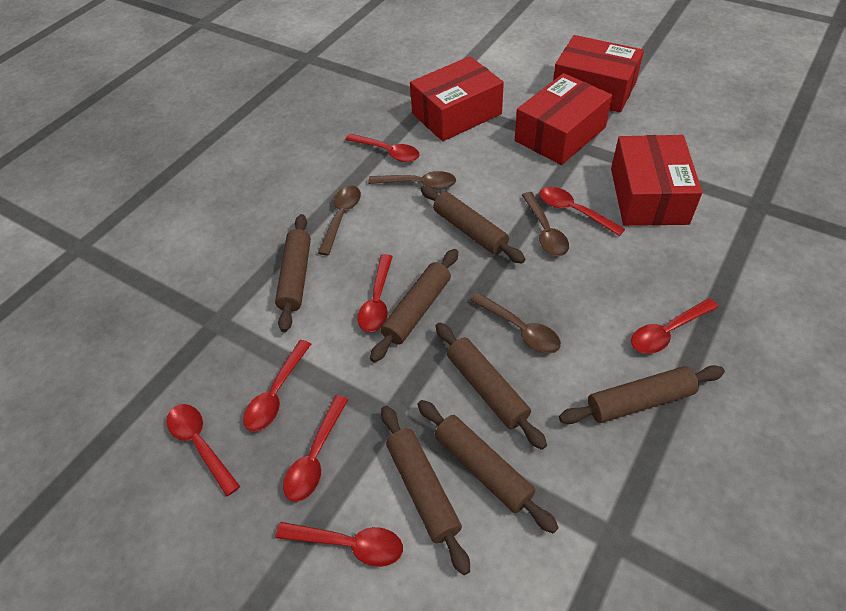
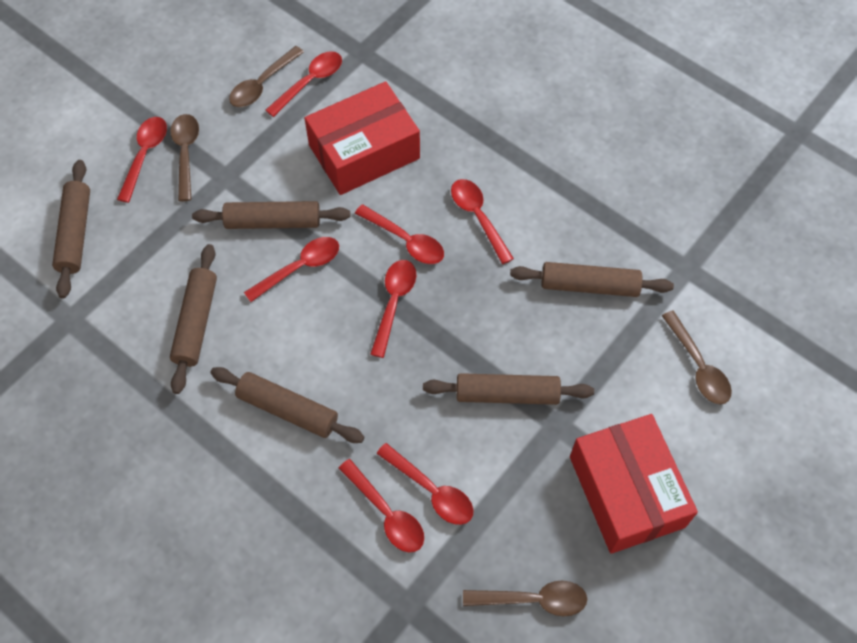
brown rolling pin: 7 -> 6
red box: 4 -> 2

